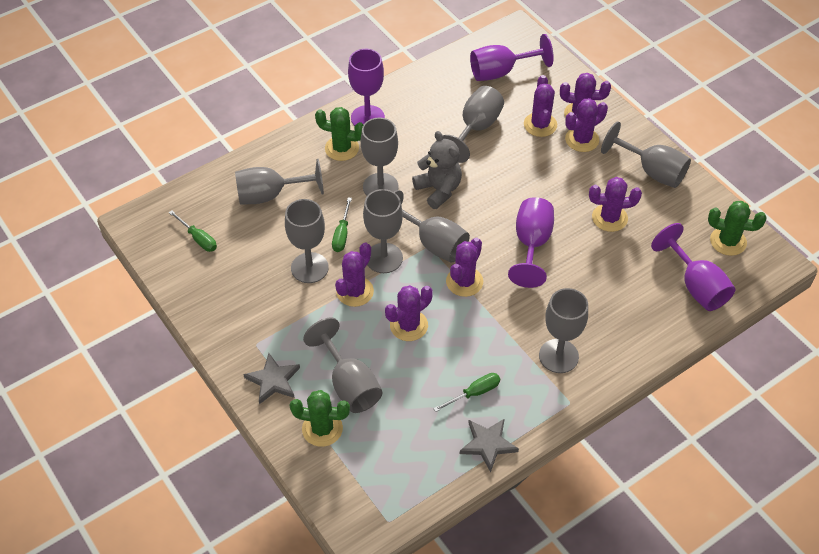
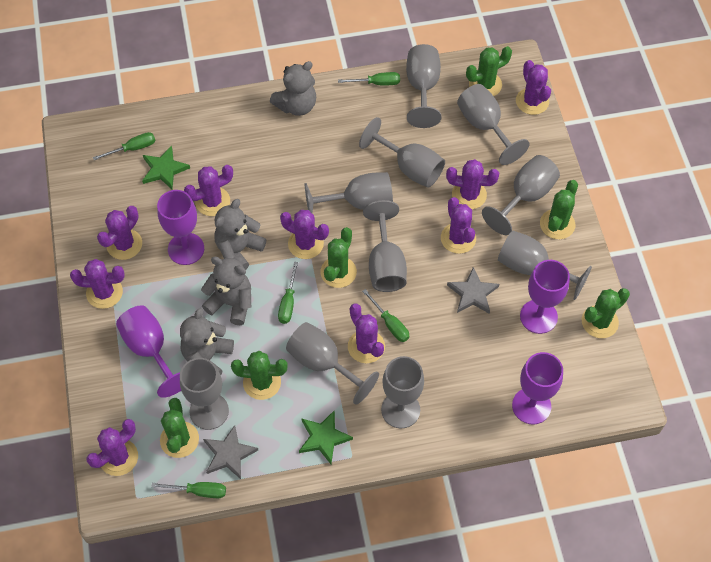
green cactus: 3 -> 6
green screwdriver: 3 -> 5
green star: 0 -> 2
grey goblet: 9 -> 10
grey teddy bear: 1 -> 4
purple cactus: 7 -> 9

